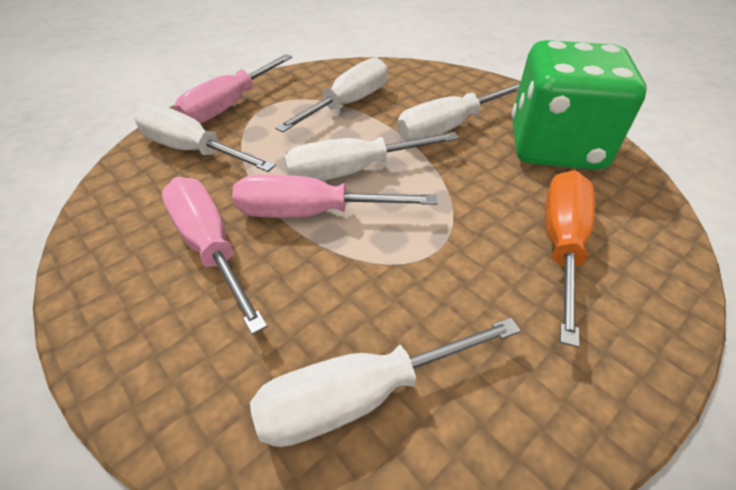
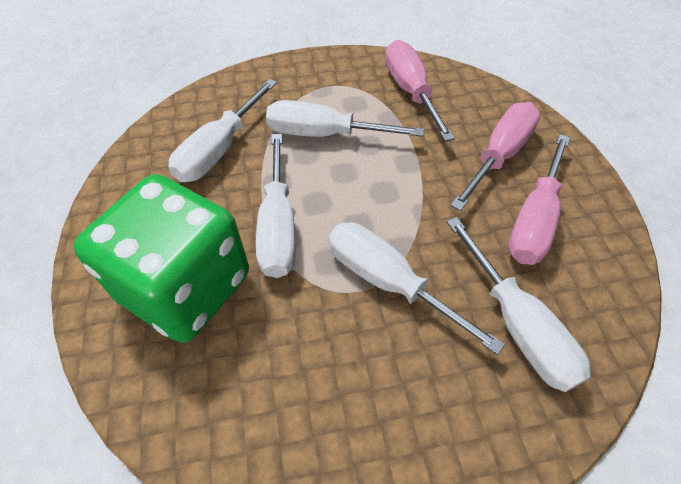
orange screwdriver: 1 -> 0

